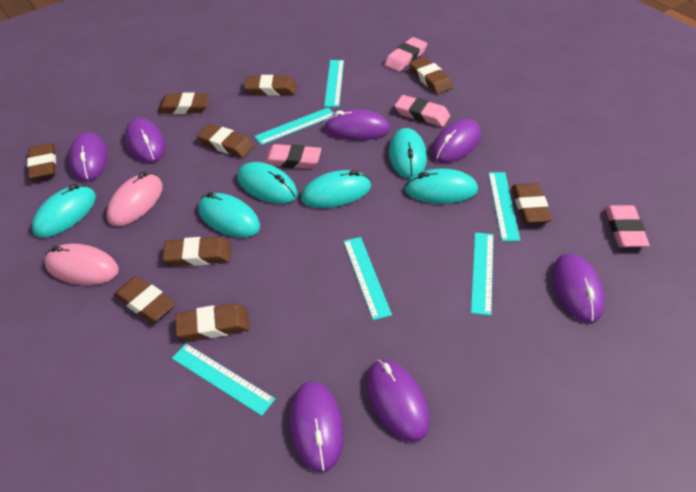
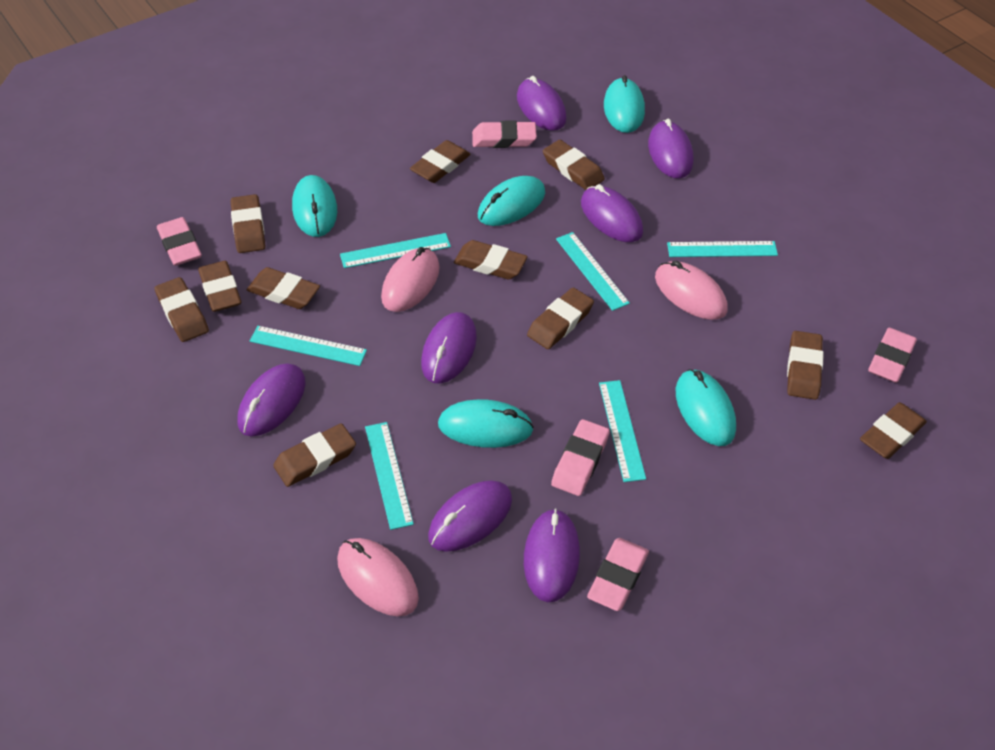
brown eraser: 9 -> 11
pink eraser: 4 -> 5
pink mouse: 2 -> 3
turquoise mouse: 6 -> 5

